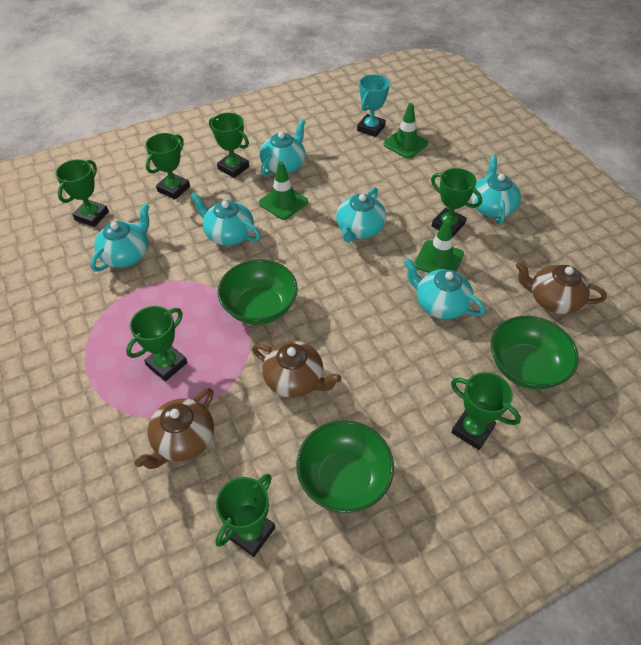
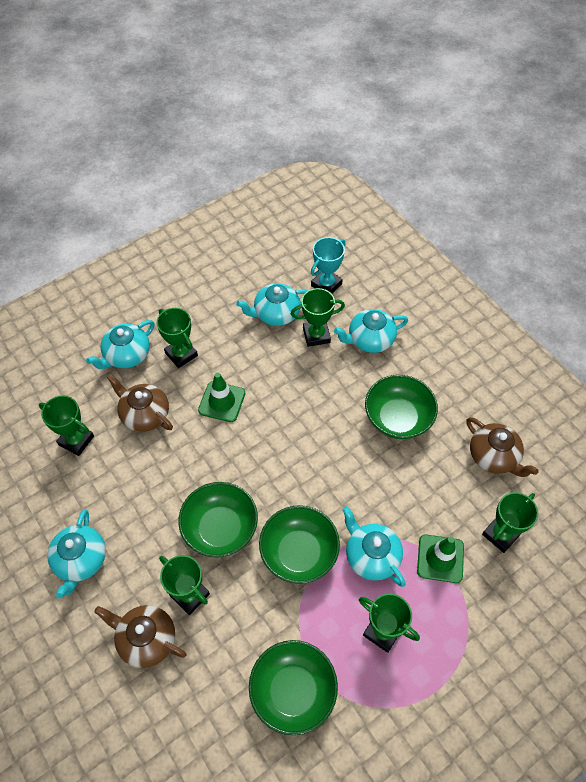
green bowl: 3 -> 4
green traffic cone: 3 -> 2
green trophy: 7 -> 6
turquoise teapot: 6 -> 5

